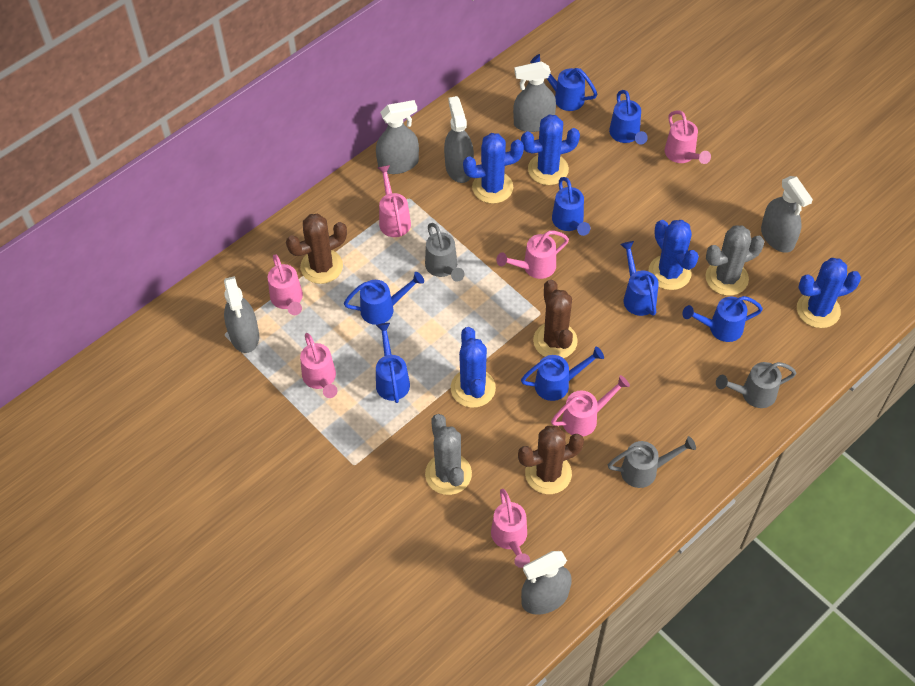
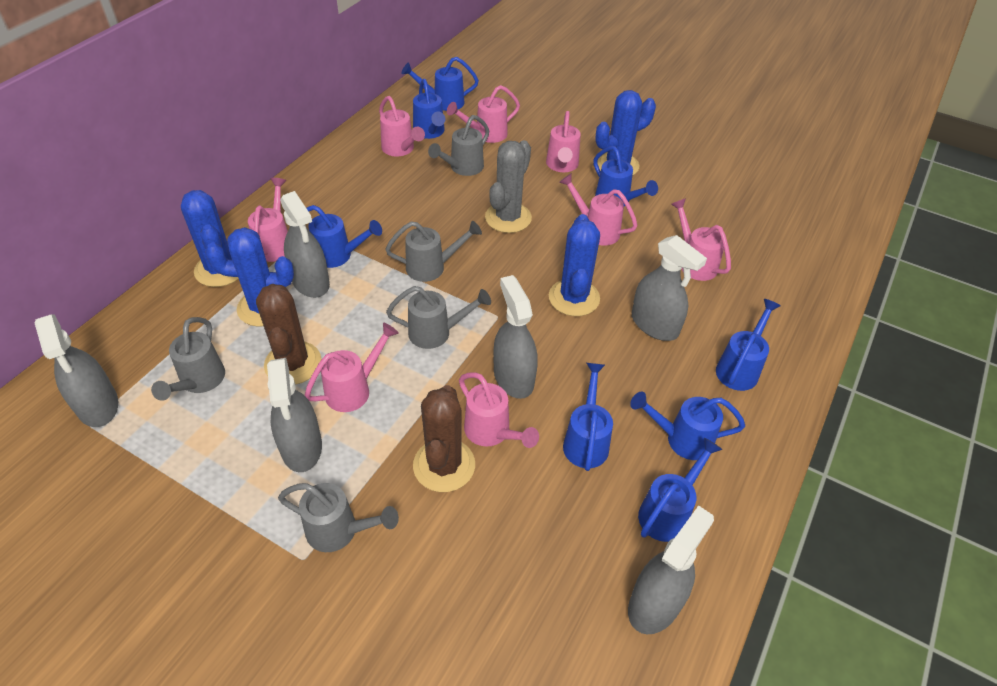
blue cactus: 5 -> 4
brown cactus: 3 -> 2
grey cactus: 2 -> 1
grey watering can: 3 -> 5
pink watering can: 7 -> 8

